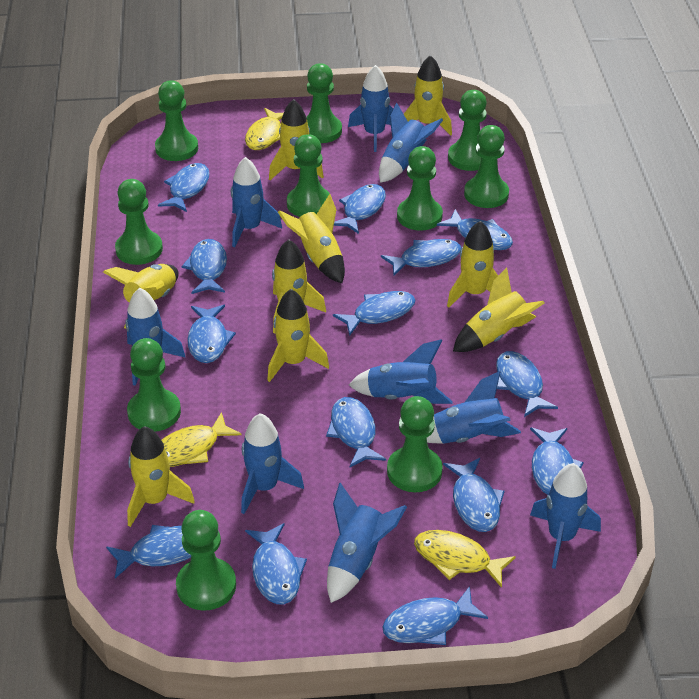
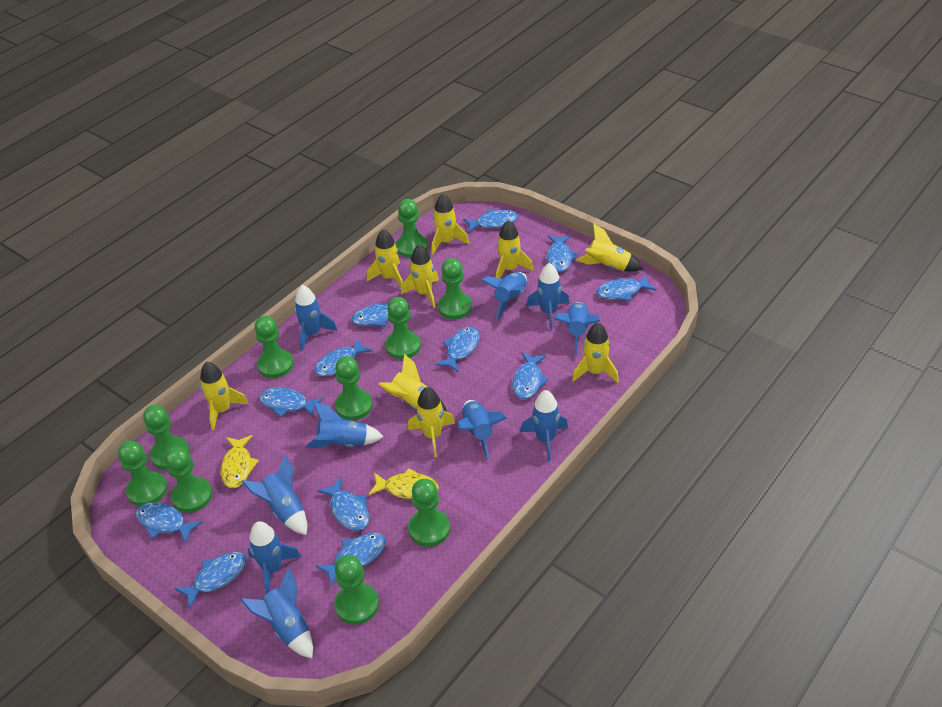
blue fish: 14 -> 12
blue rocket: 9 -> 10
yellow fish: 3 -> 2

